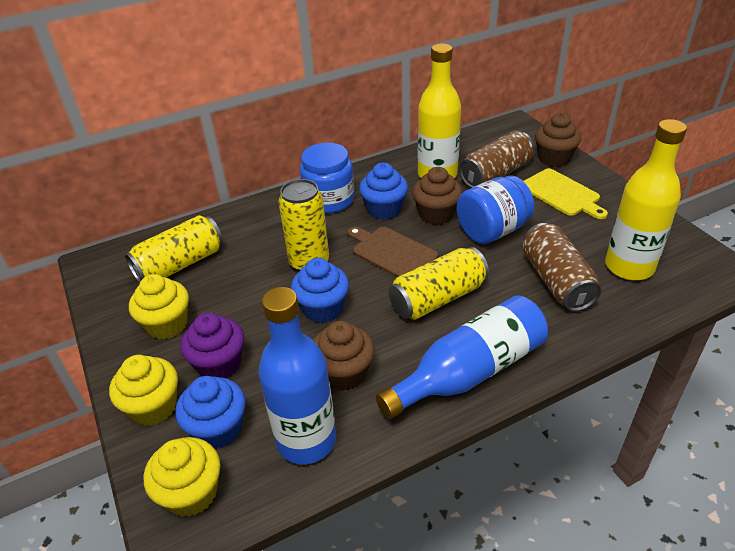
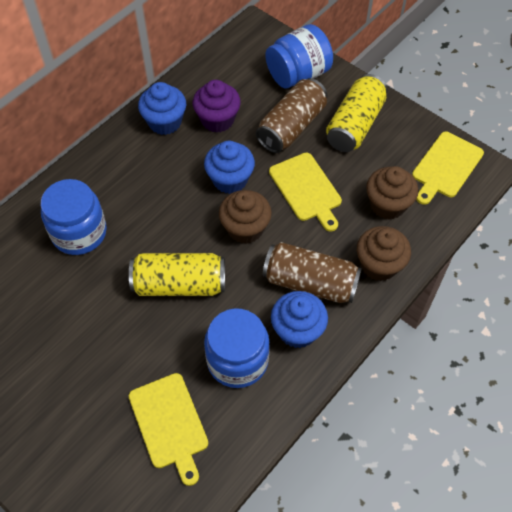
blue bottle: 2 -> 0
blue jar: 2 -> 3
brown cutting board: 1 -> 0
yellow bottle: 2 -> 0
yellow can: 3 -> 2
yellow cupcake: 3 -> 0
yellow cutting board: 1 -> 3

